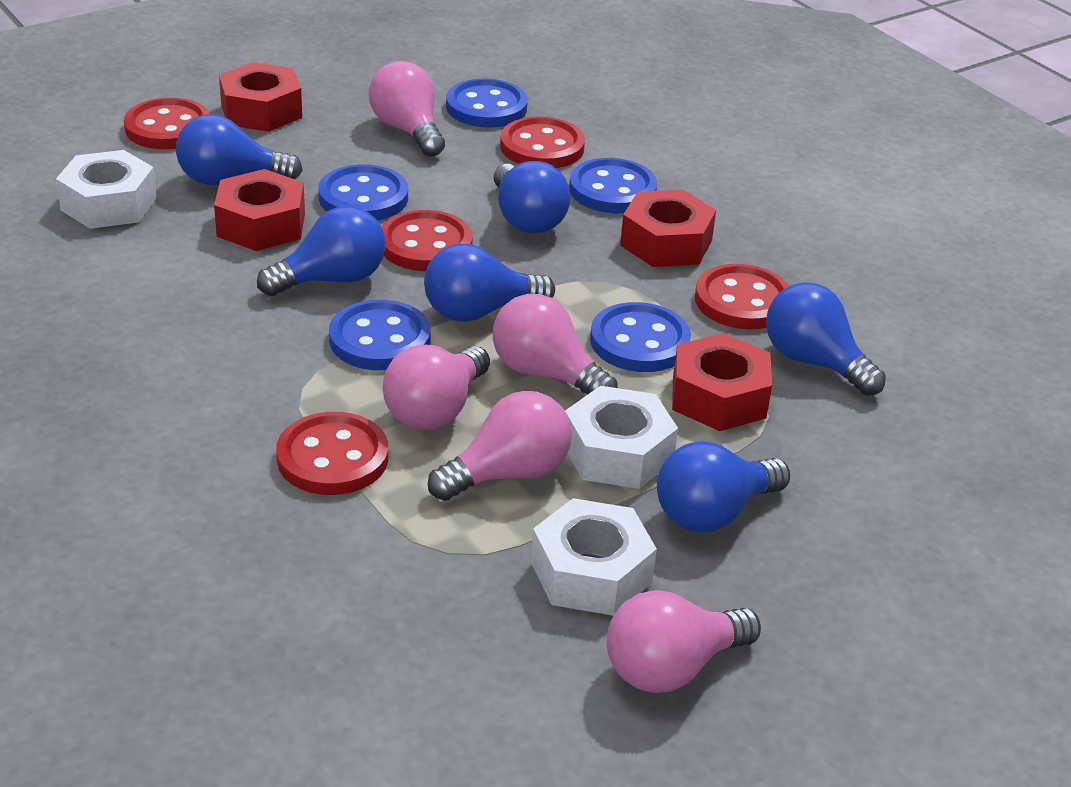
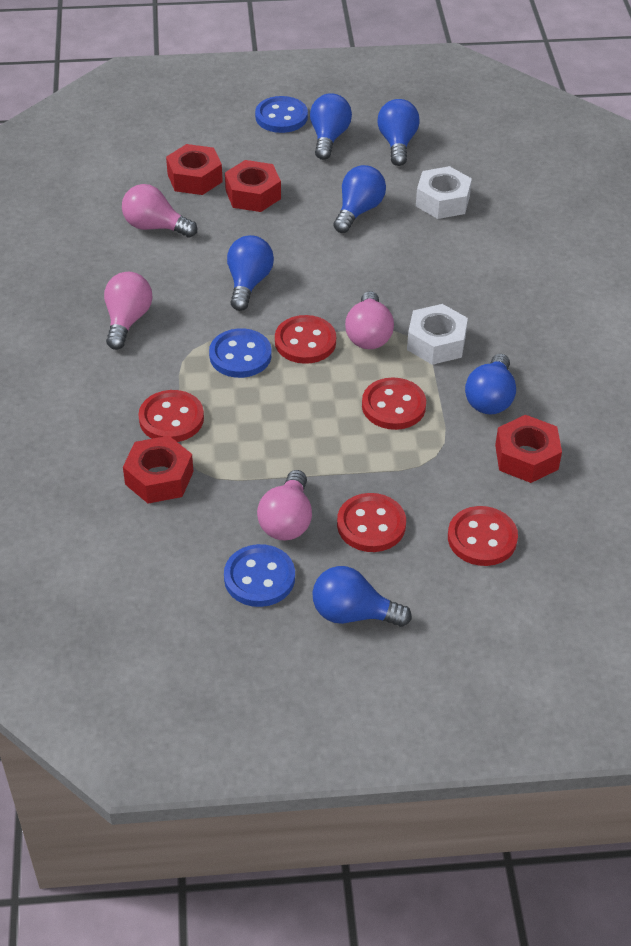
blue button: 5 -> 3
pink light bulb: 5 -> 4
white nut: 3 -> 2

